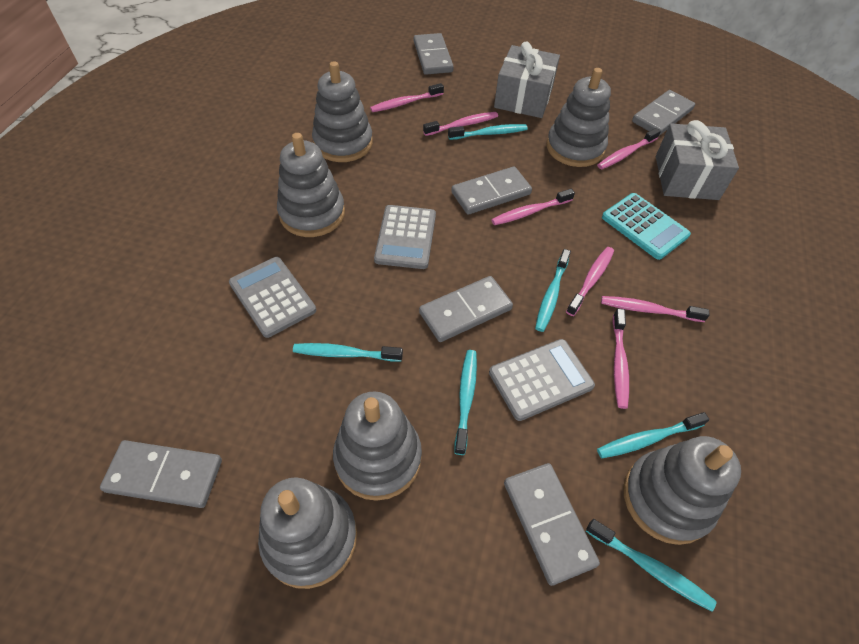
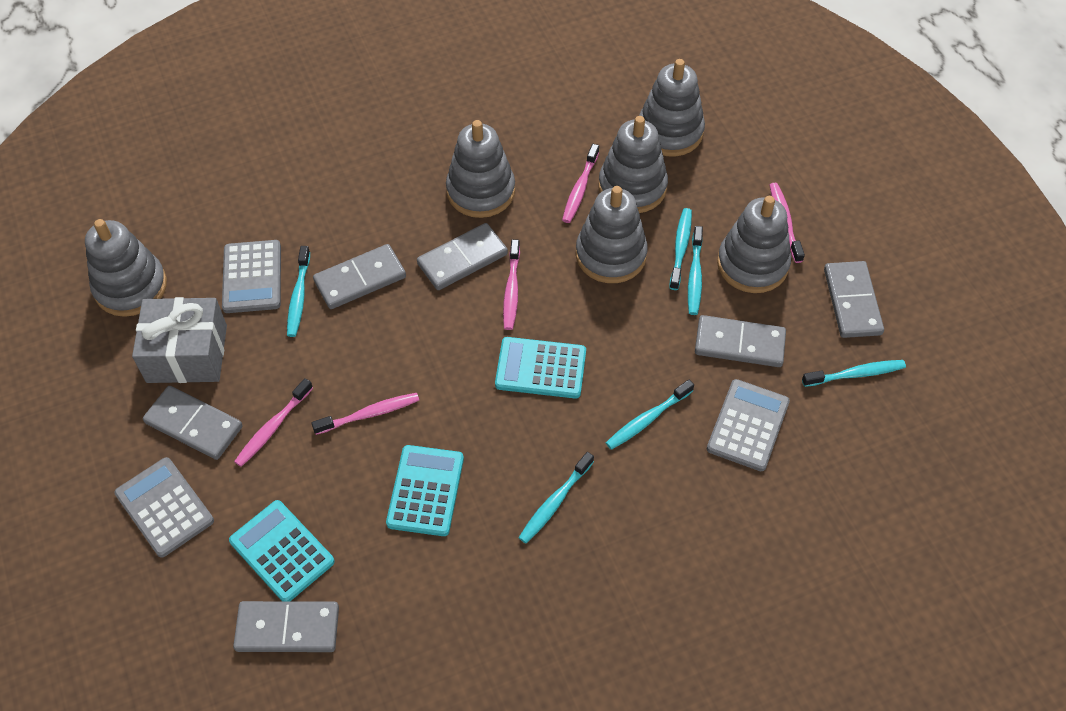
grey gift: 2 -> 1
pink toothbrush: 7 -> 5
turquoise calculator: 1 -> 3

